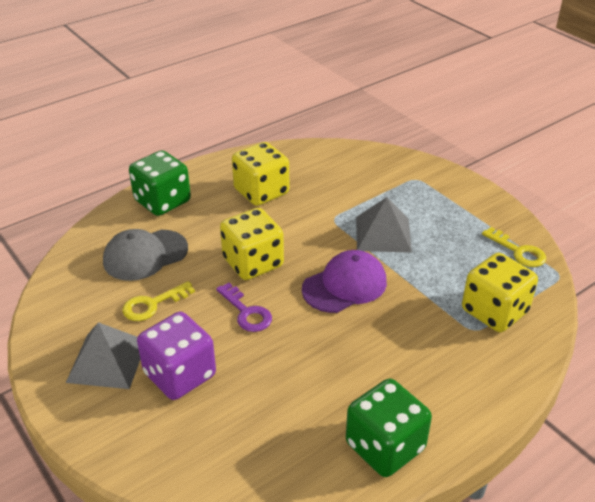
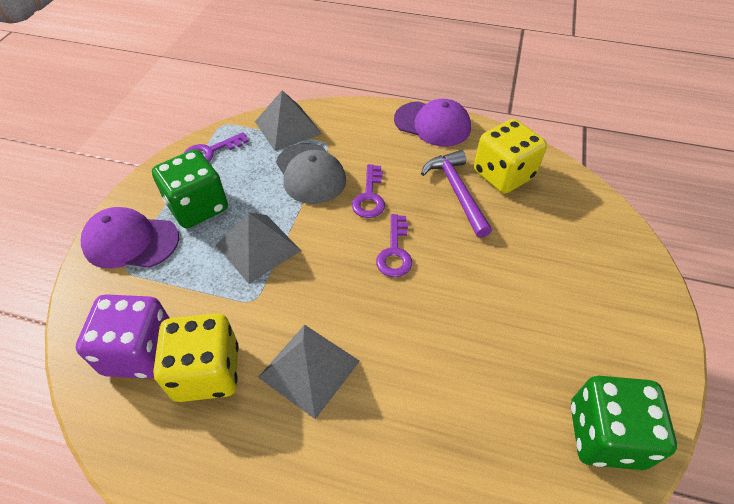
grey pyramid: 2 -> 3
purple cap: 1 -> 2
purple hammer: 0 -> 1
purple key: 1 -> 3
yellow dice: 3 -> 2
yellow key: 2 -> 0

